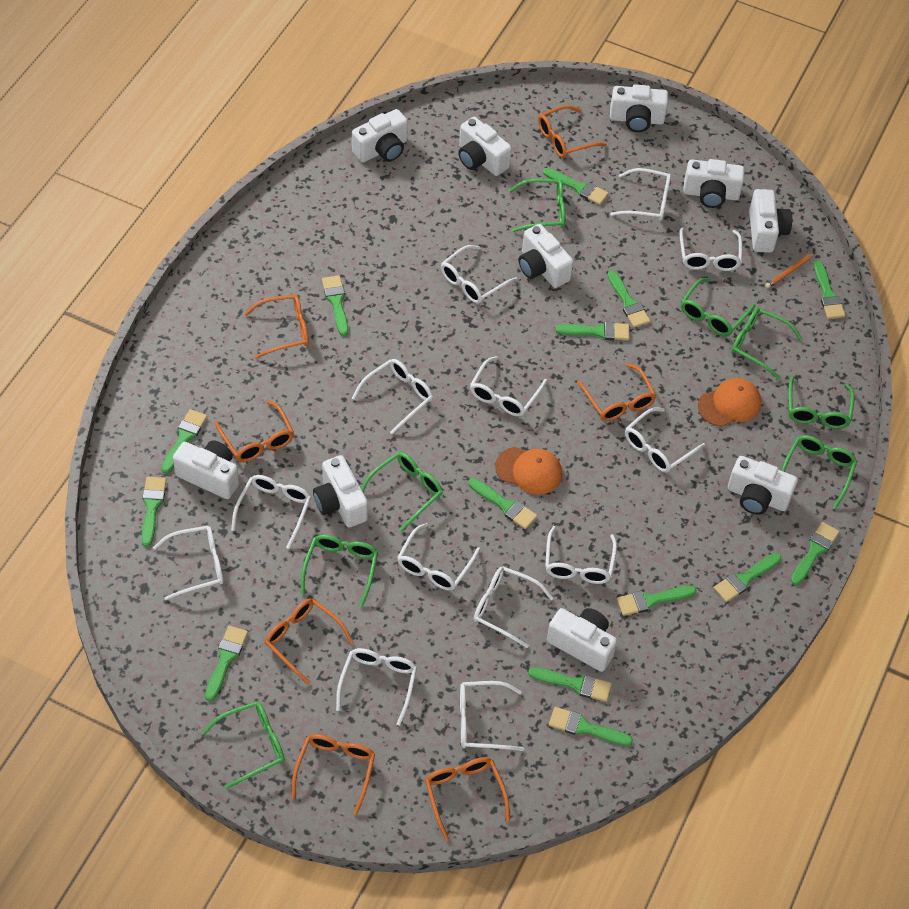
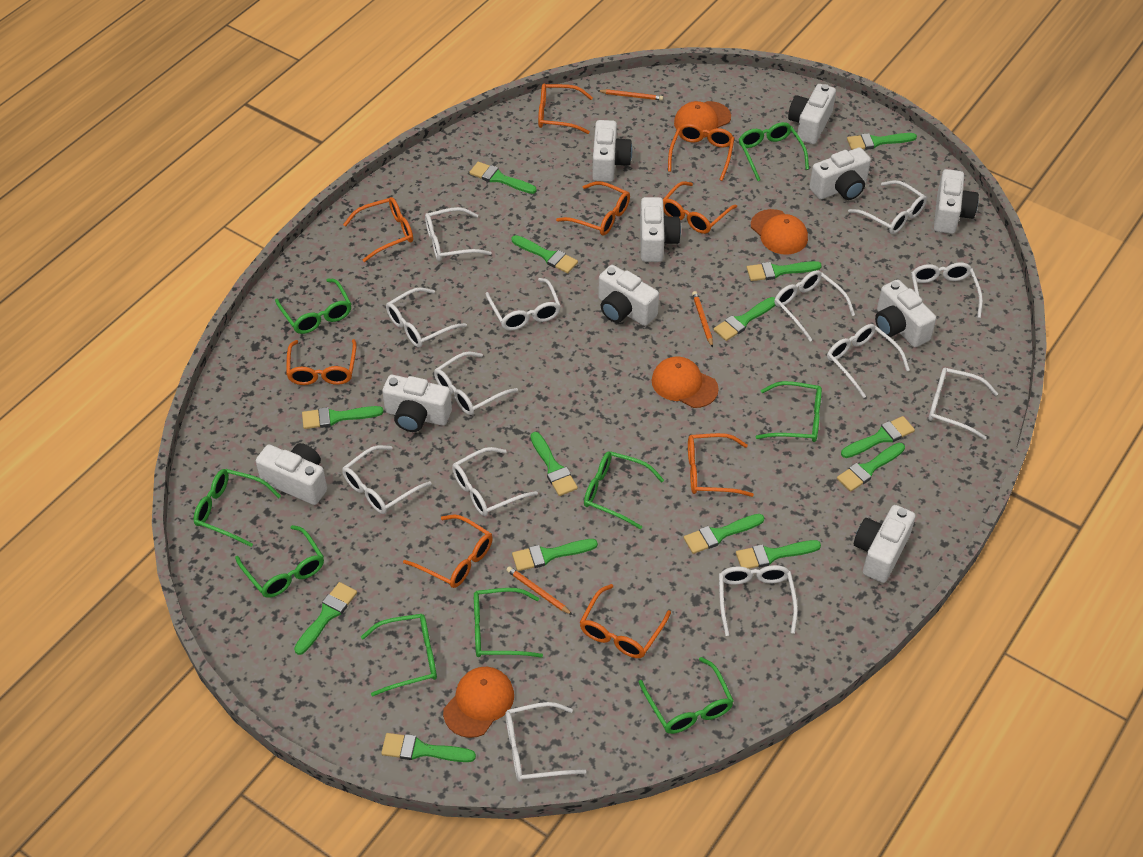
green glasses: 8 -> 9
orange cap: 2 -> 4
orange glasses: 7 -> 9
orange pencil: 1 -> 3

